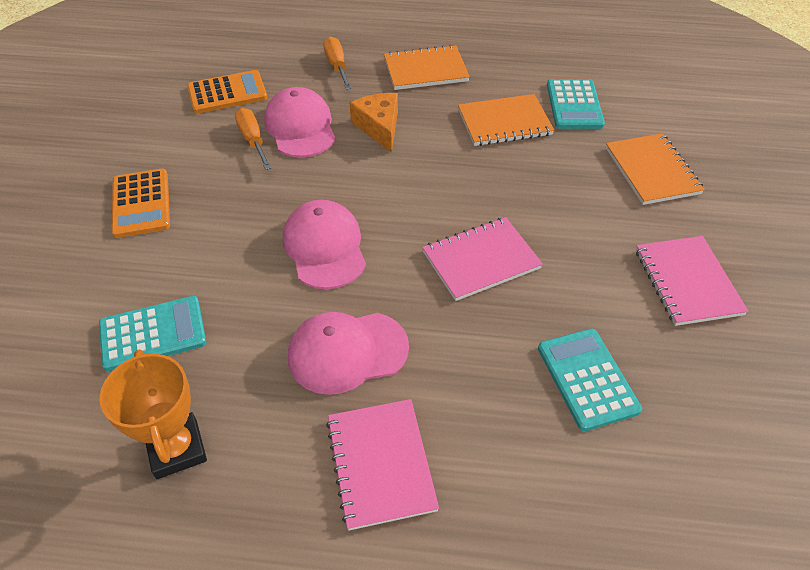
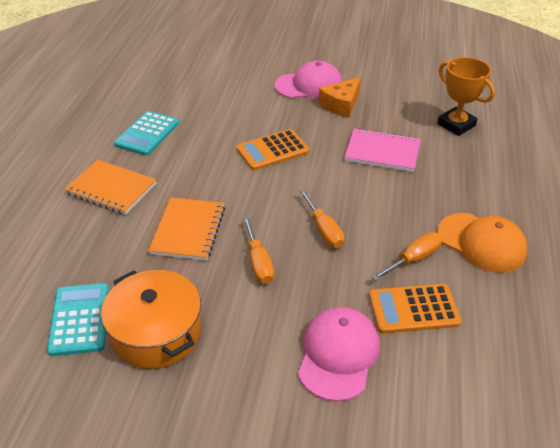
orange cap: 0 -> 1
orange notebook: 3 -> 2
orange pot: 0 -> 1
orange screwdriver: 2 -> 3
pink cap: 3 -> 2
pink notebook: 3 -> 1
turquoise calculator: 3 -> 2

